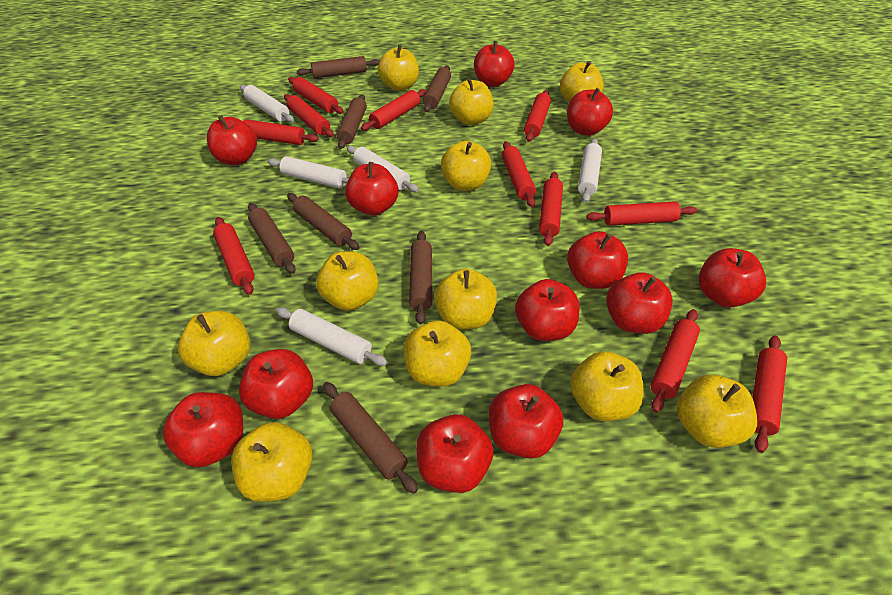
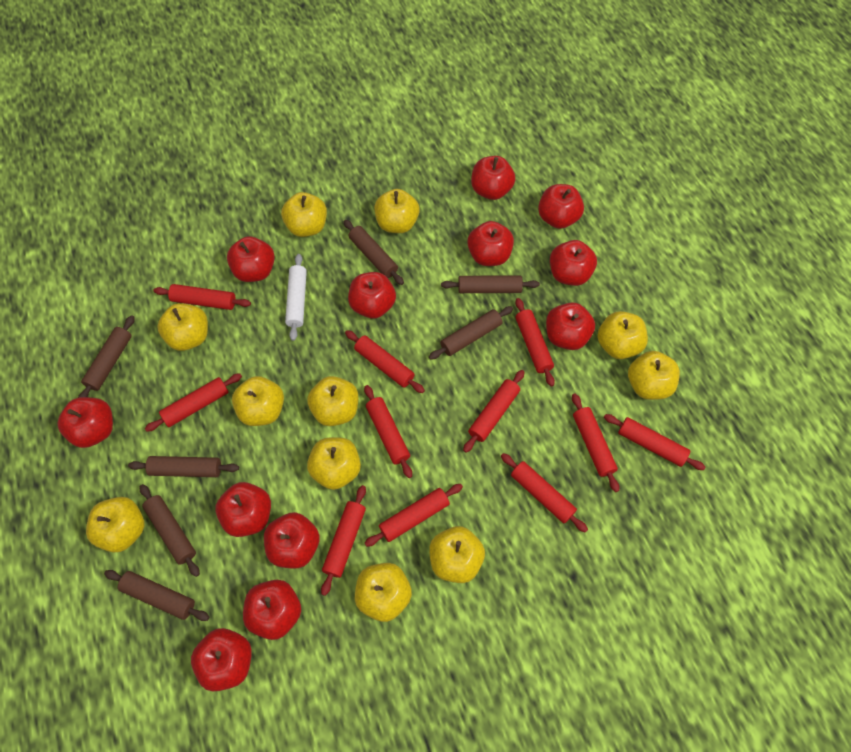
white rolling pin: 5 -> 1

